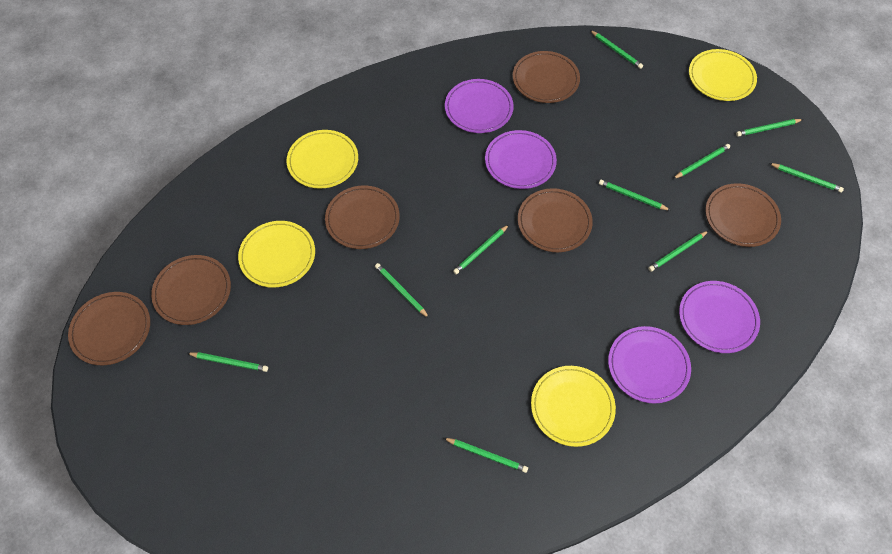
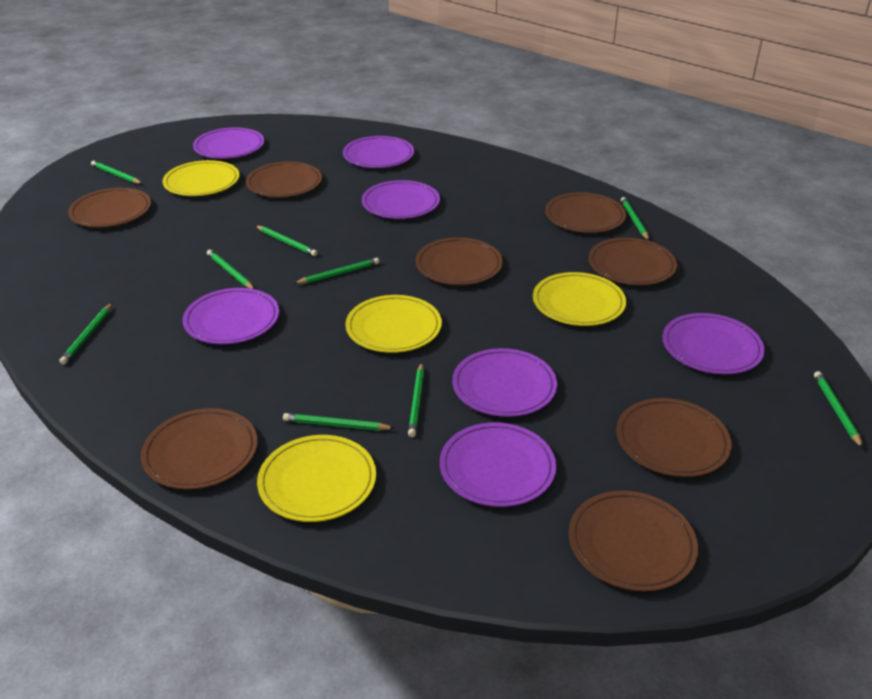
brown plate: 6 -> 8
green pencil: 10 -> 9
purple plate: 4 -> 7

